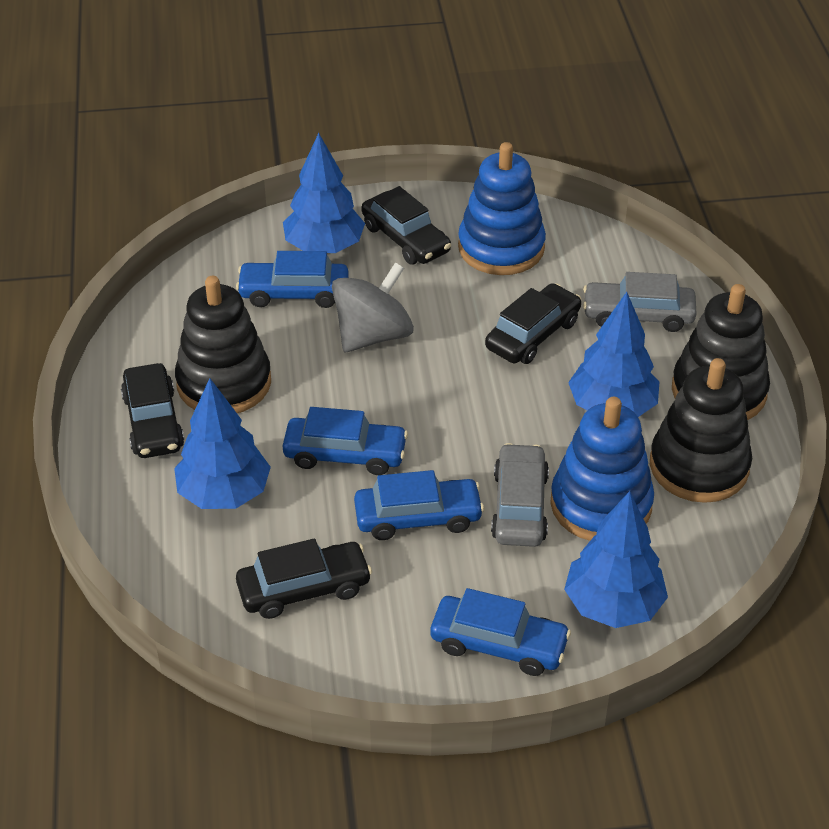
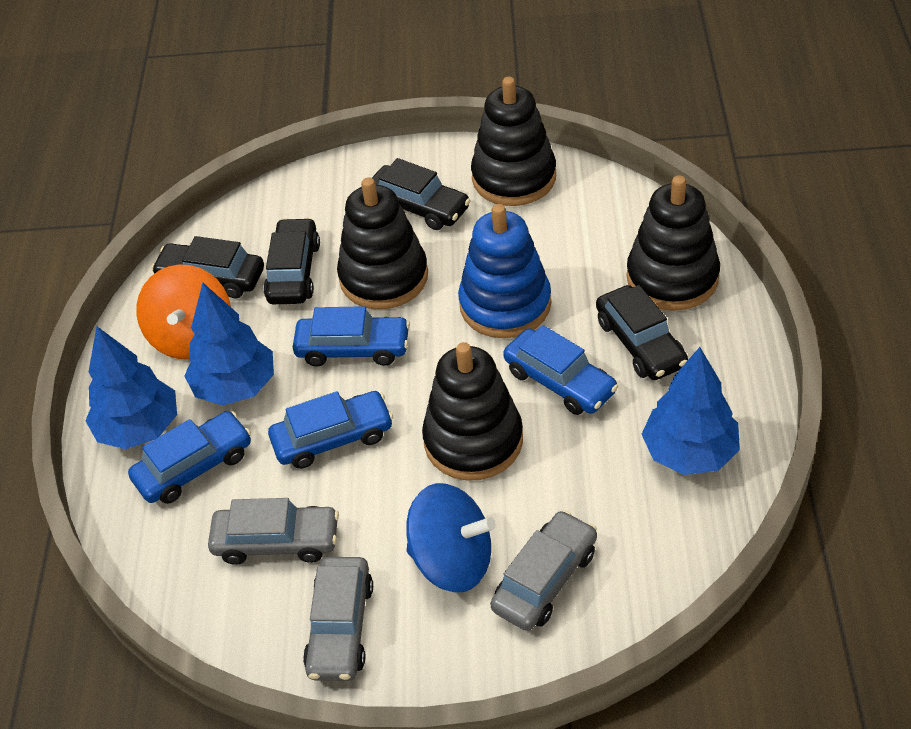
black stacking toy: 3 -> 4
blue spinning top: 0 -> 1
blue stacking toy: 2 -> 1
blue tree: 4 -> 3
grey car: 2 -> 3
grey spinning top: 1 -> 0
orange spinning top: 0 -> 1

